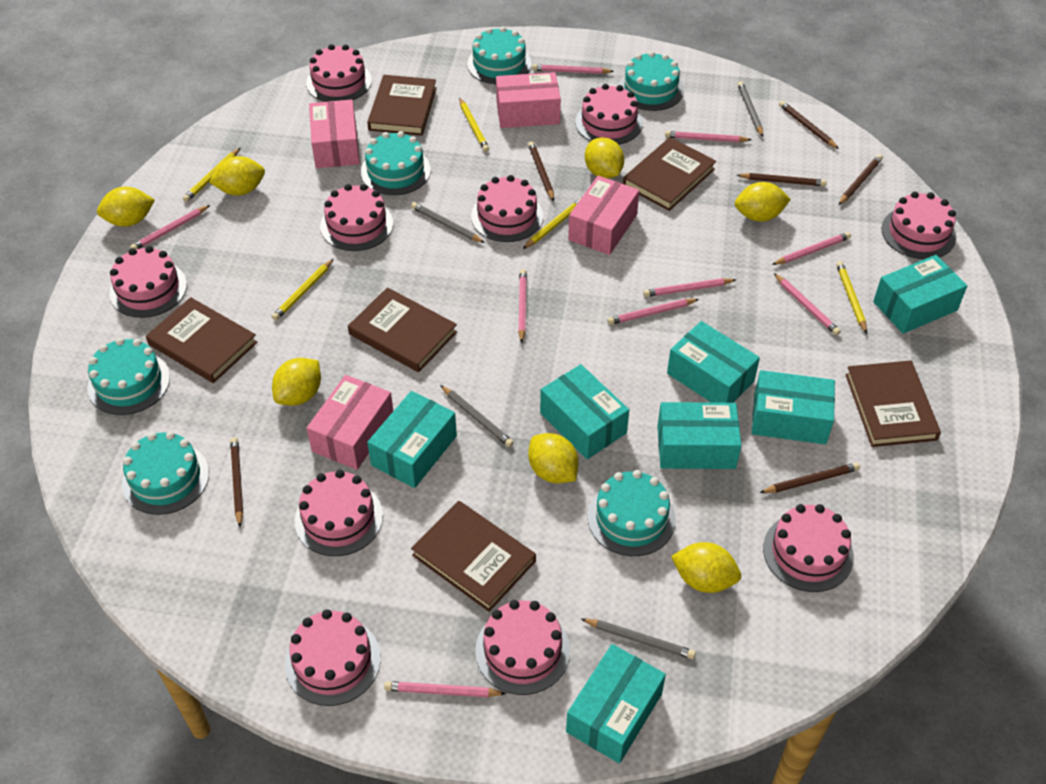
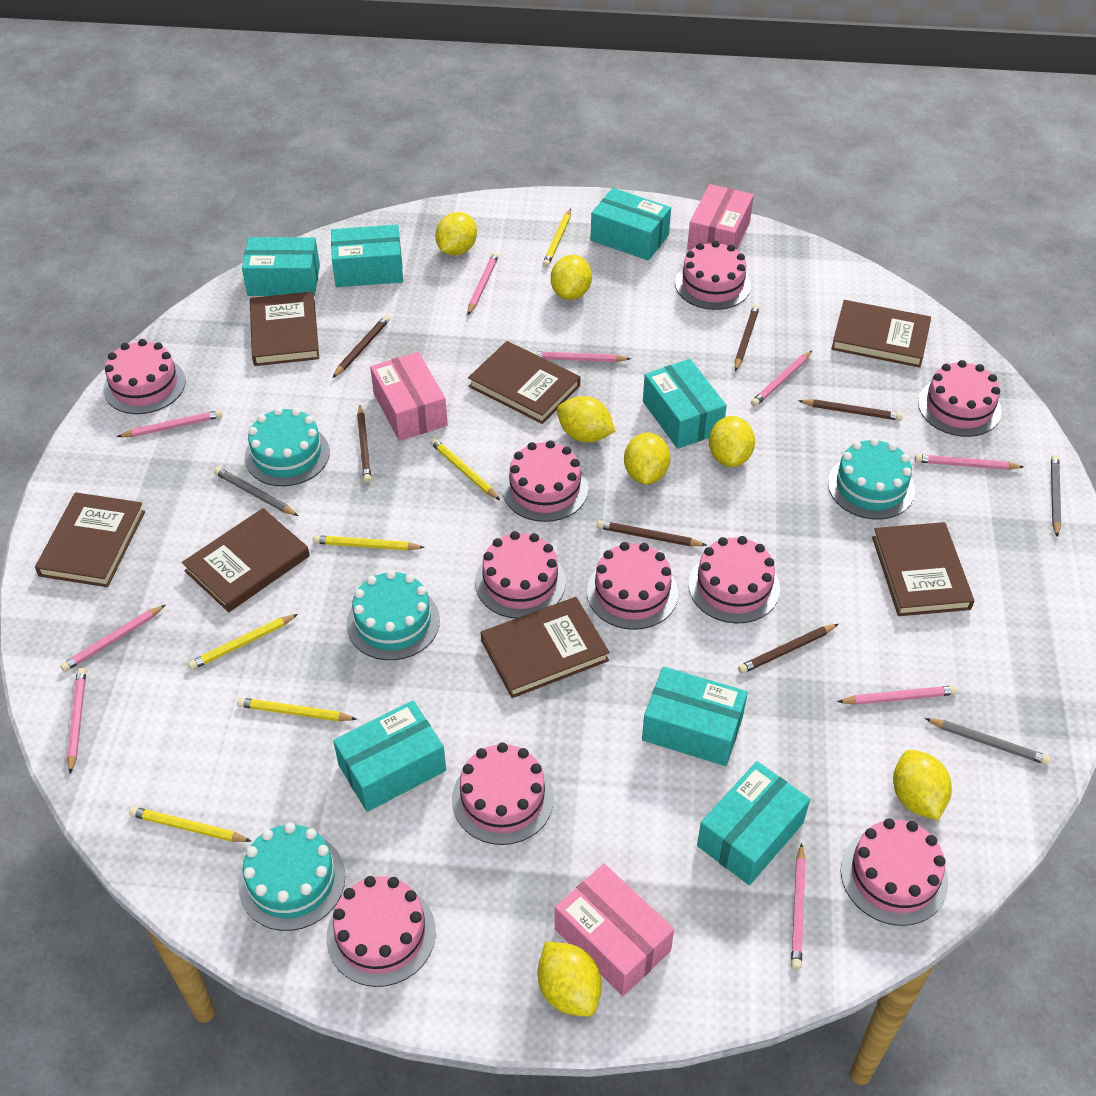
brown book: 6 -> 7
grey pencil: 4 -> 3
pink box: 4 -> 3
turquoise cake: 6 -> 4
yellow pencil: 5 -> 6

